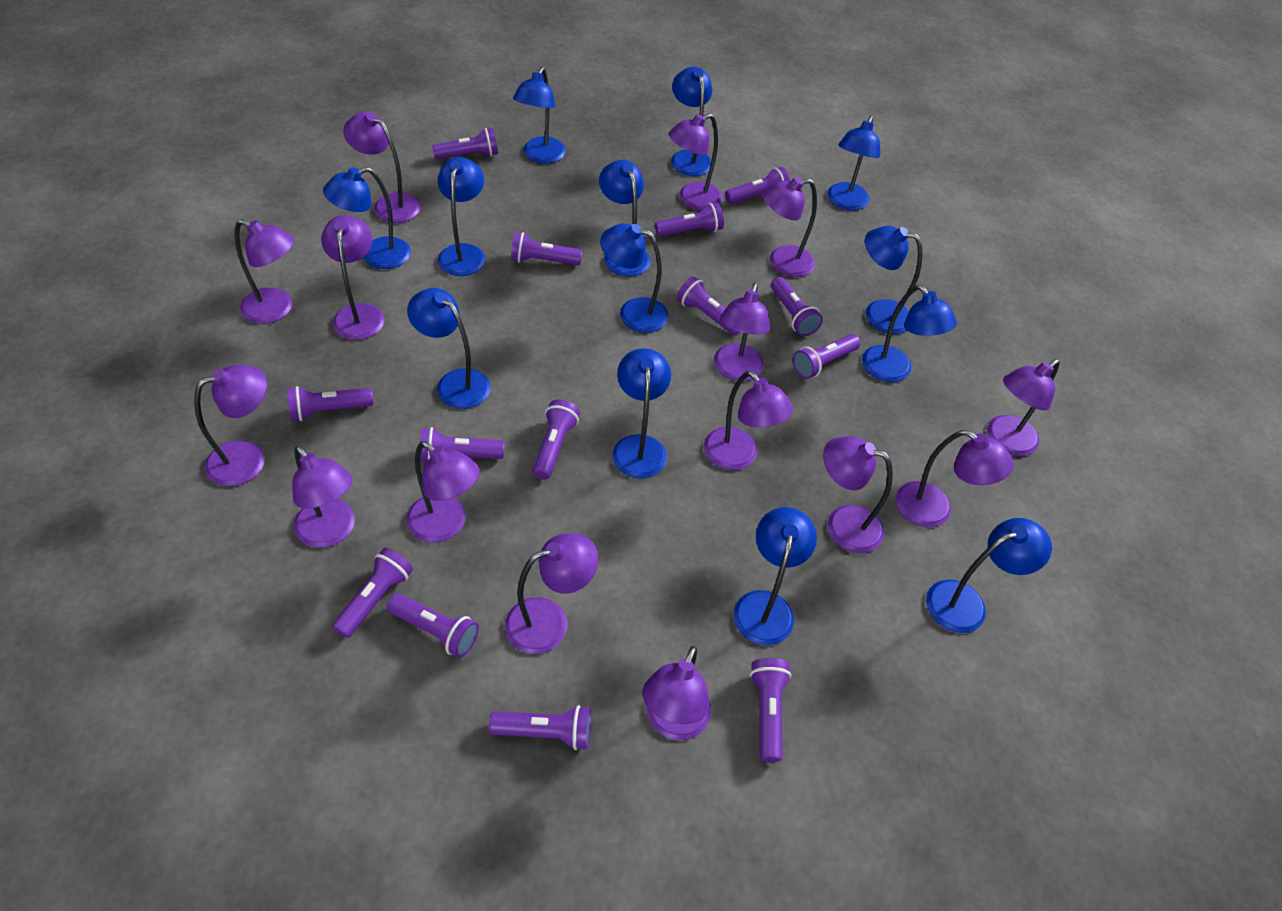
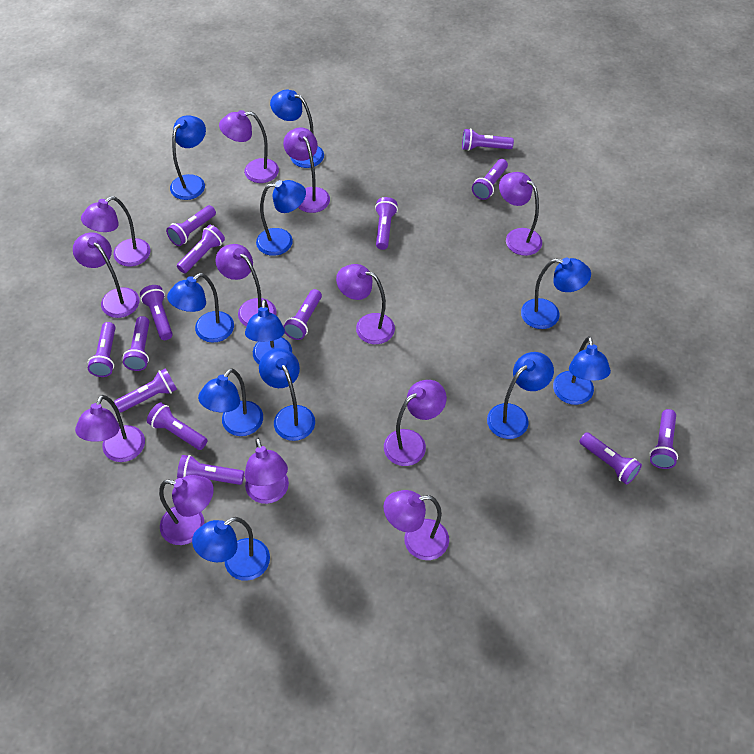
blue lamp: 13 -> 11
purple lamp: 15 -> 12

